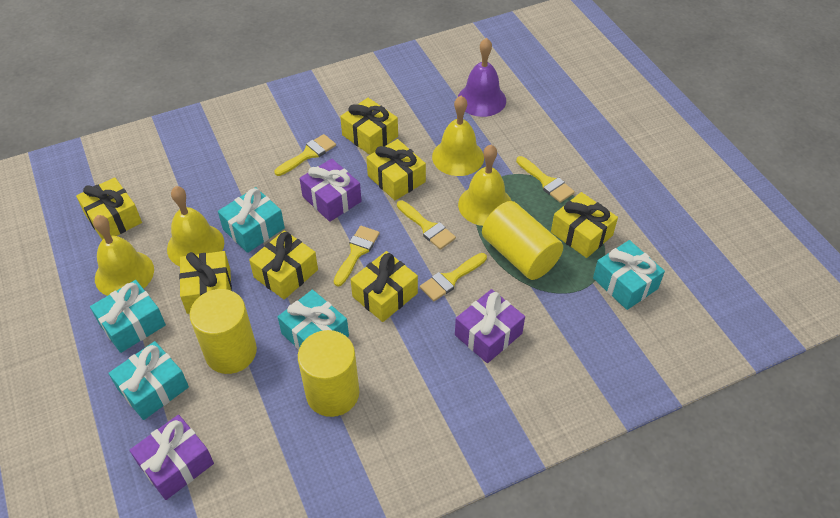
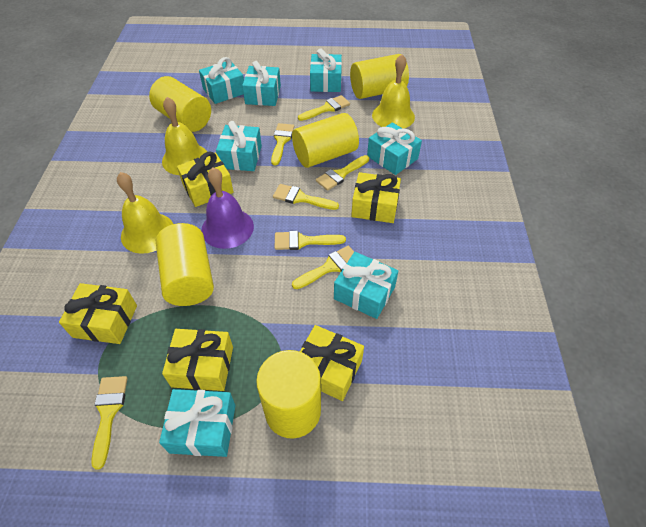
purple gift: 3 -> 0
turquoise gift: 5 -> 7
yellow bell: 4 -> 3
yellow brush: 5 -> 7
yellow cylinder: 3 -> 5
yellow gift: 7 -> 5

